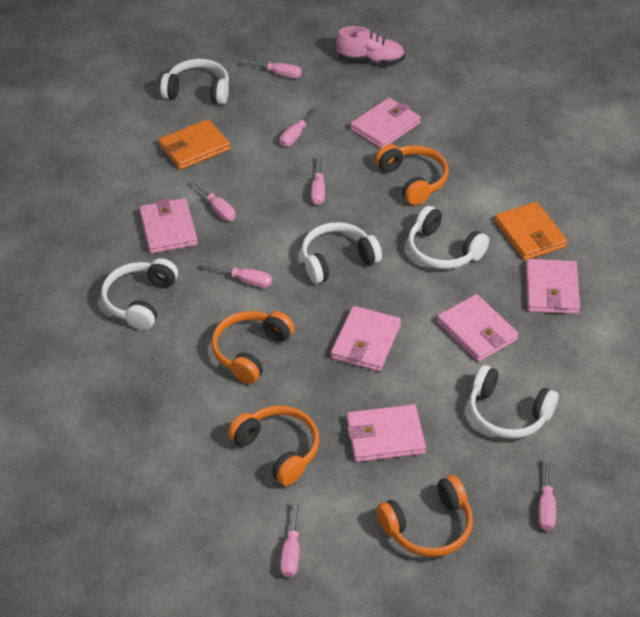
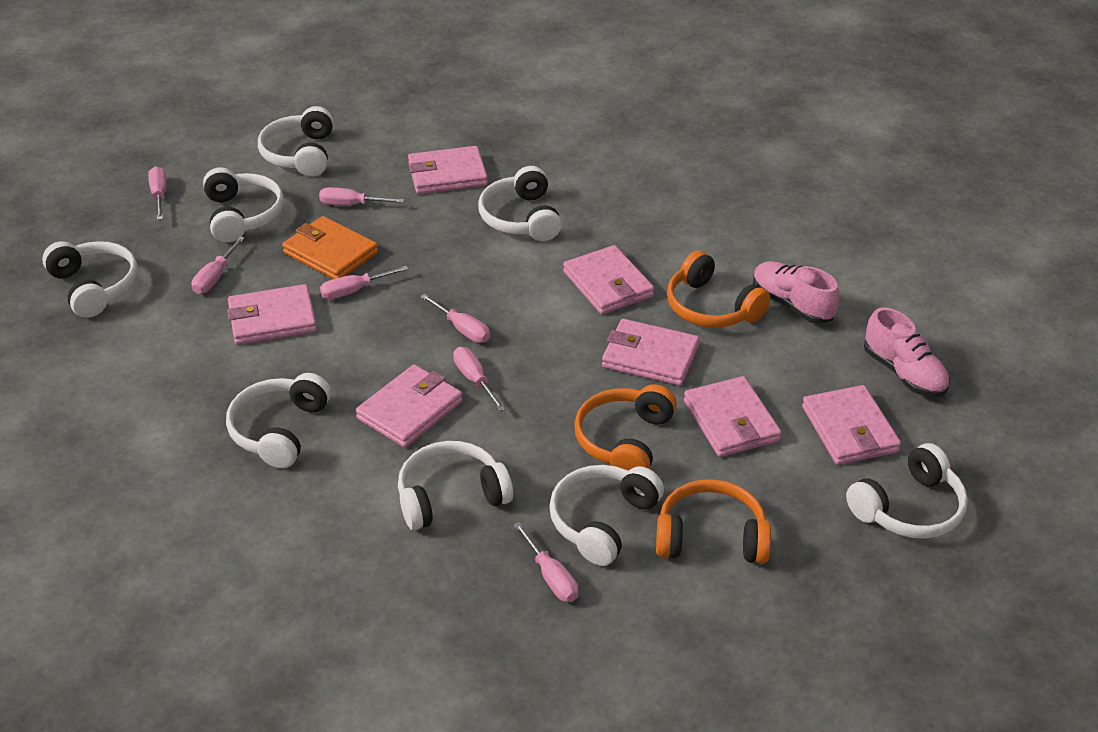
orange headphones: 4 -> 3
orange wallet: 2 -> 1
pink shoe: 1 -> 2
pink wallet: 6 -> 7
white headphones: 5 -> 8

